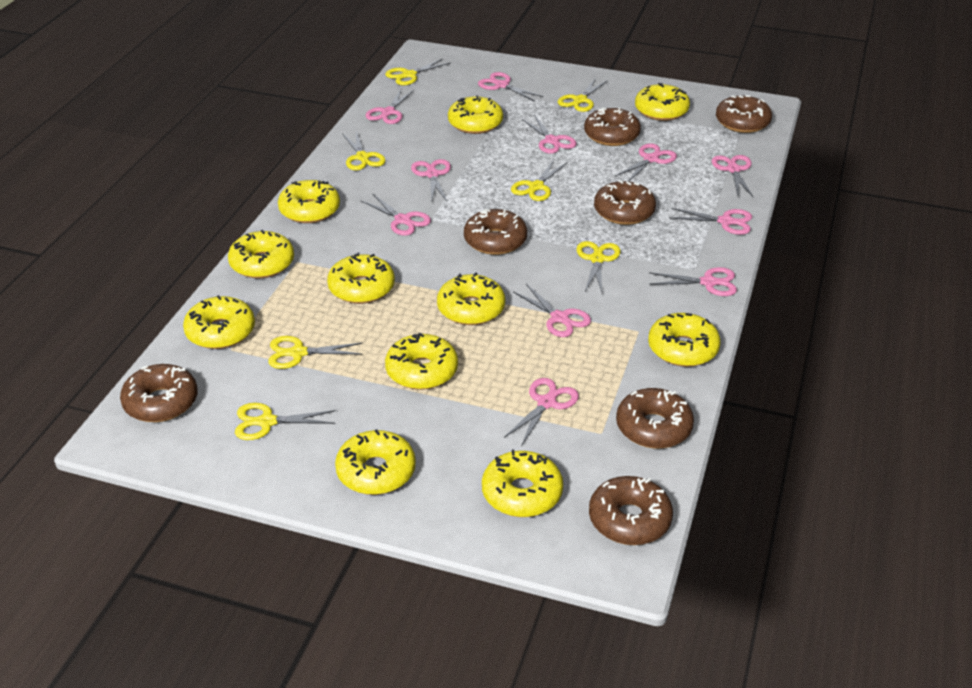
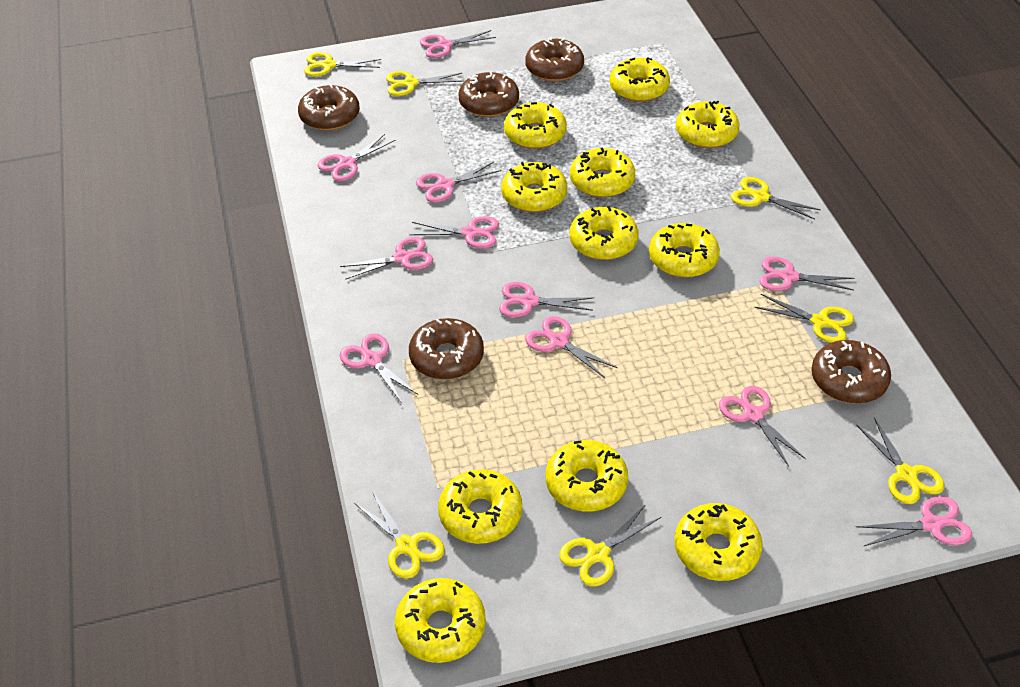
brown donut: 7 -> 5

